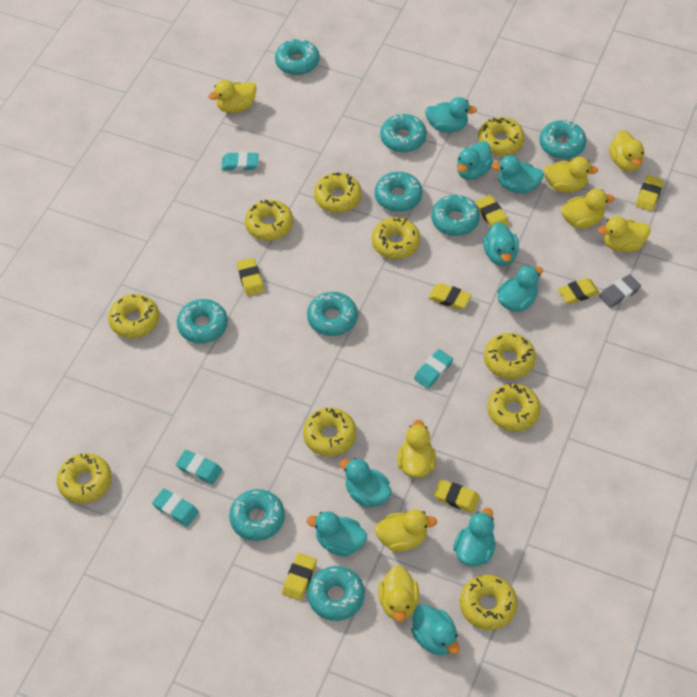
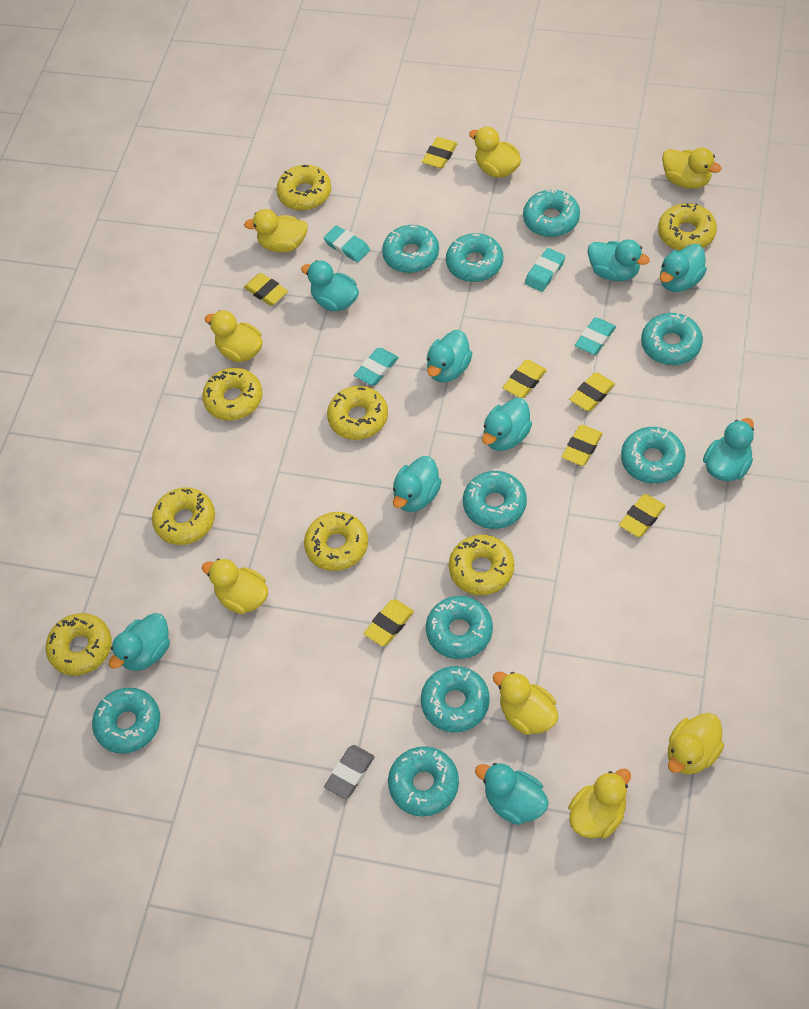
turquoise donut: 9 -> 10
yellow donut: 10 -> 8

